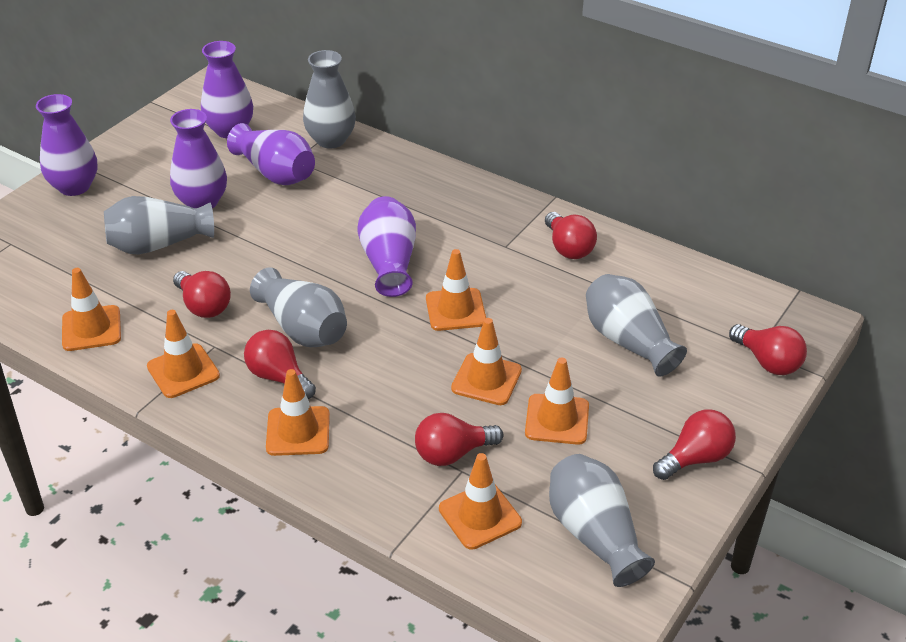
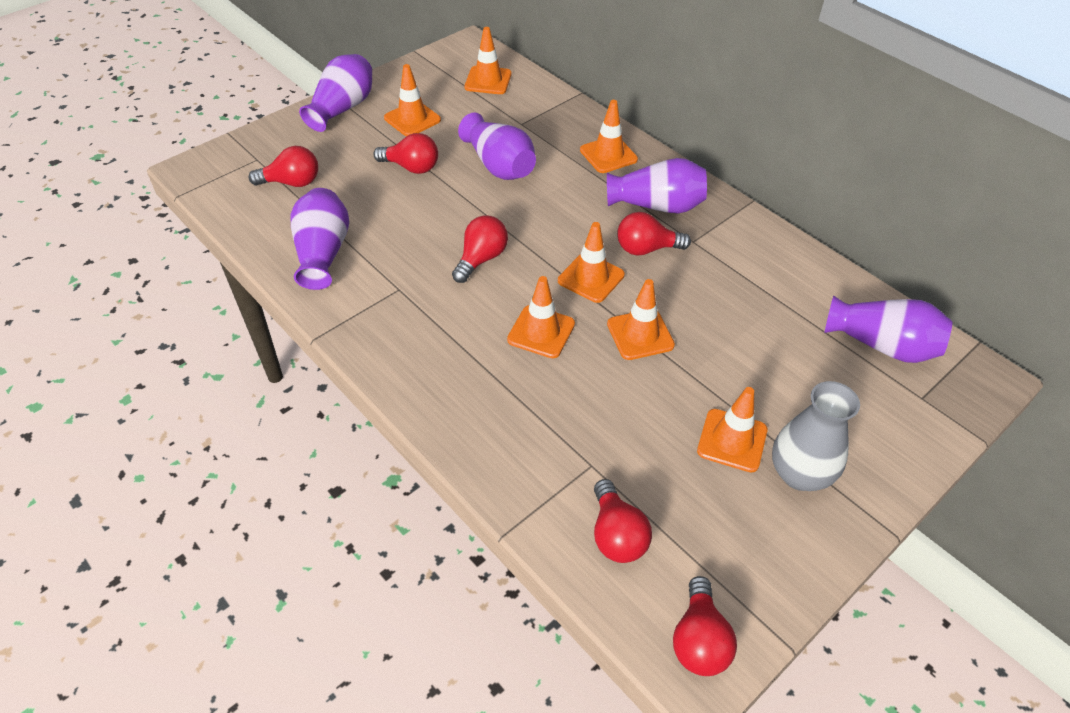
grey vase: 5 -> 1

